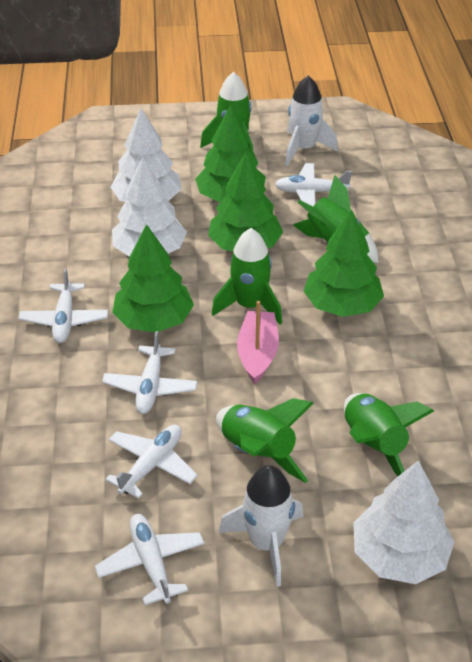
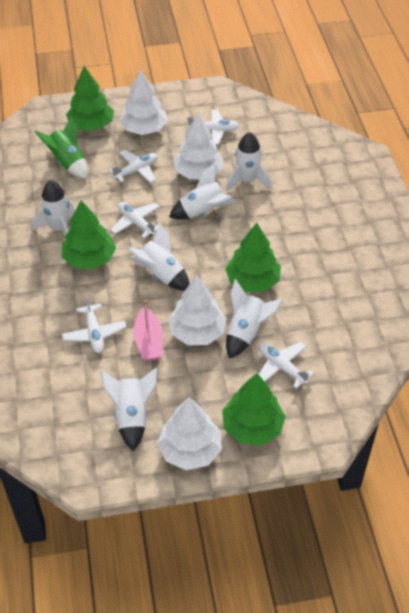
green rocket: 5 -> 1
white rocket: 2 -> 6
white tree: 3 -> 4

